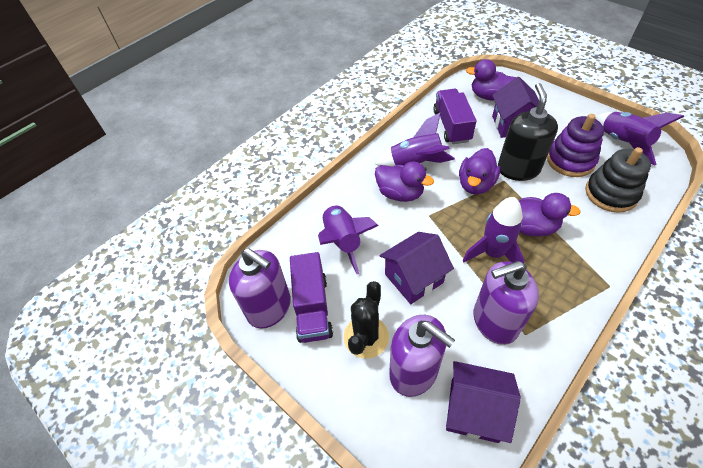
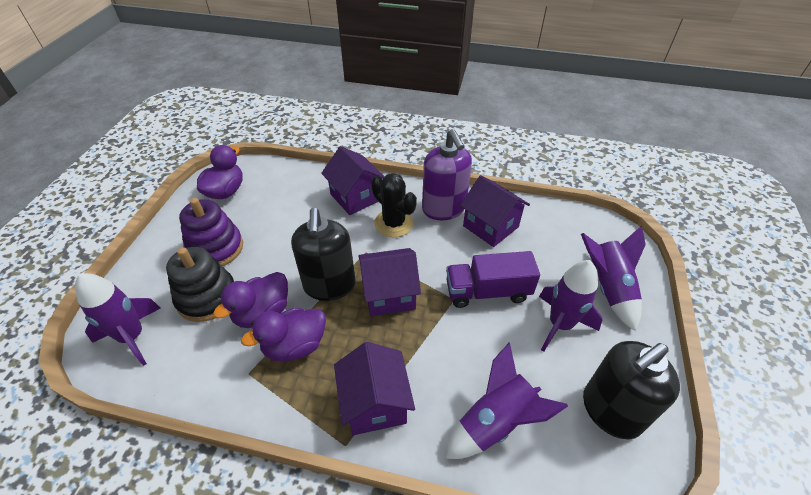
black soap dispenser: 1 -> 2
purple duck: 4 -> 3
purple house: 3 -> 4
purple soap dispenser: 3 -> 1
purple truck: 2 -> 1

